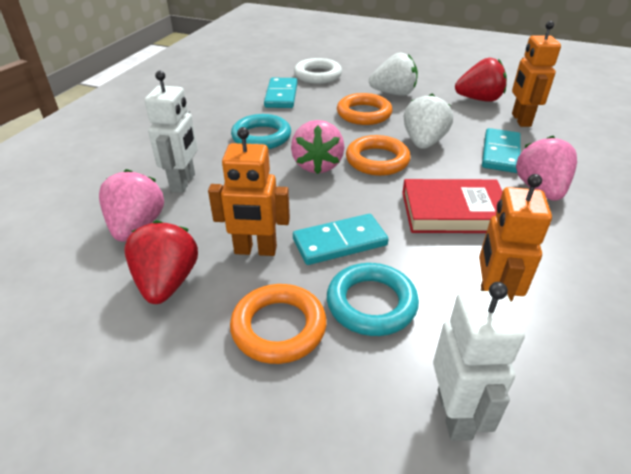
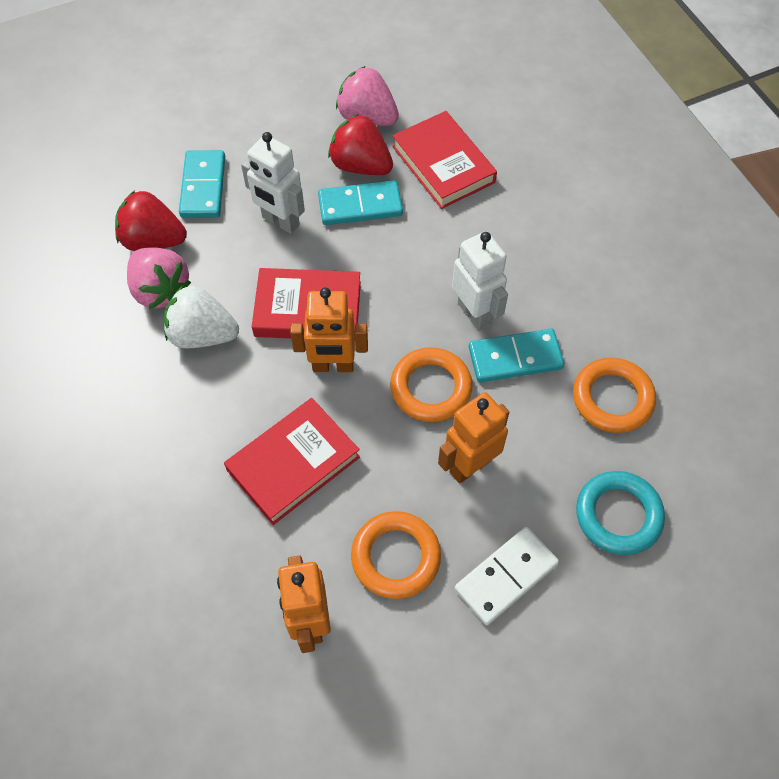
pink strawberry: 3 -> 2
red book: 1 -> 3
turquoise ring: 2 -> 1
white domino: 0 -> 1
white ring: 1 -> 0
white strawberry: 2 -> 1

